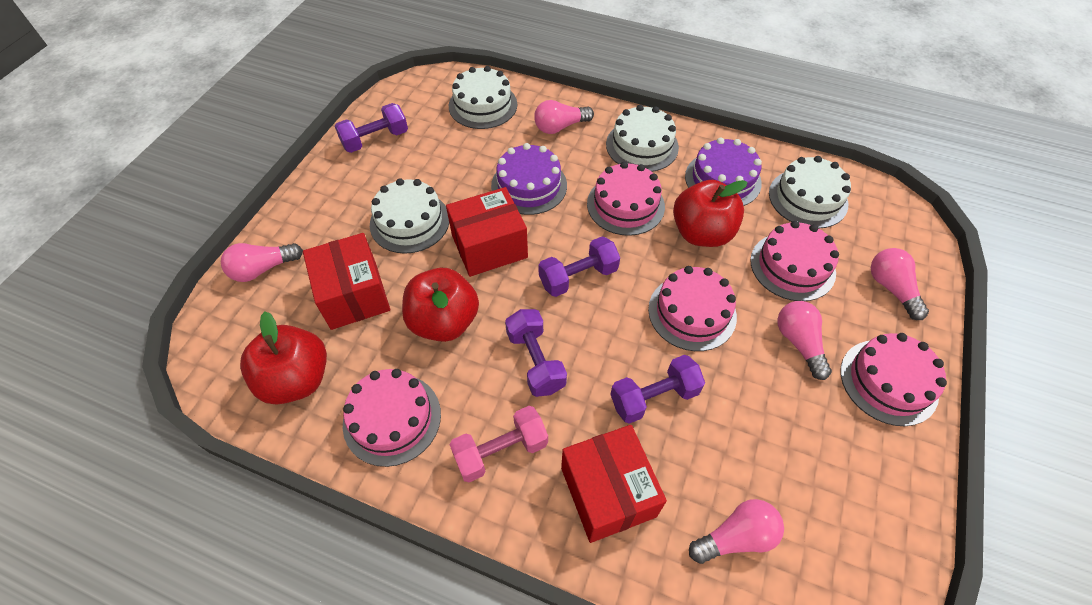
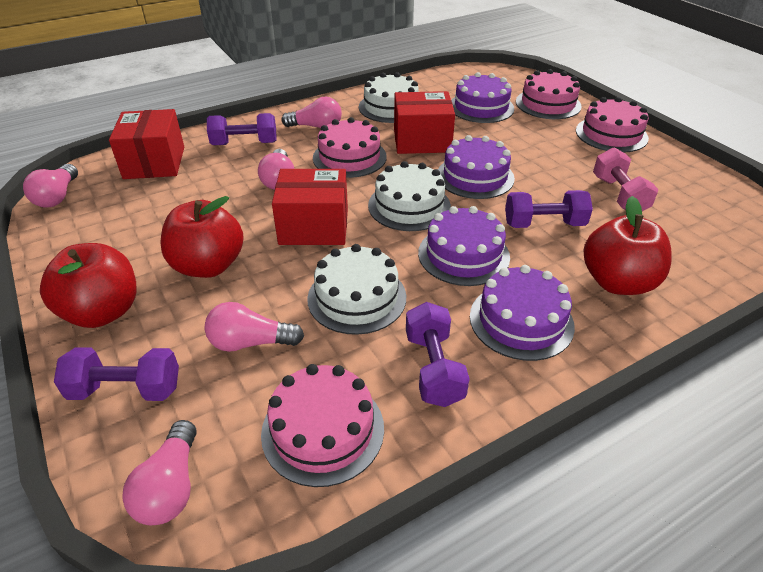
pink cake: 5 -> 4
purple cake: 2 -> 4
white cake: 4 -> 3

